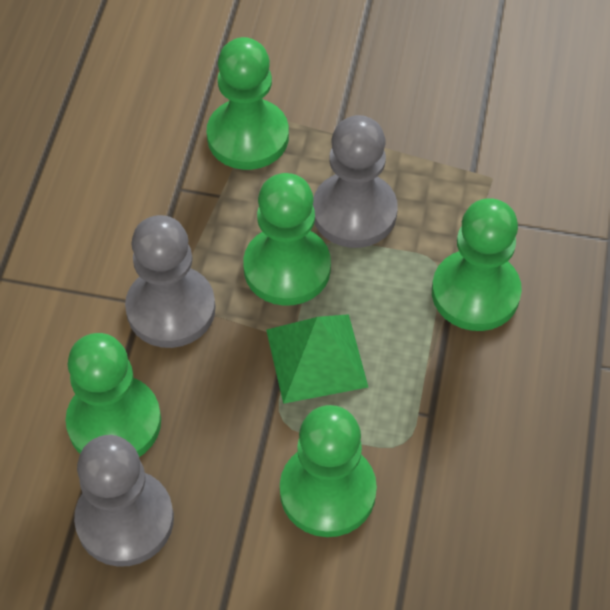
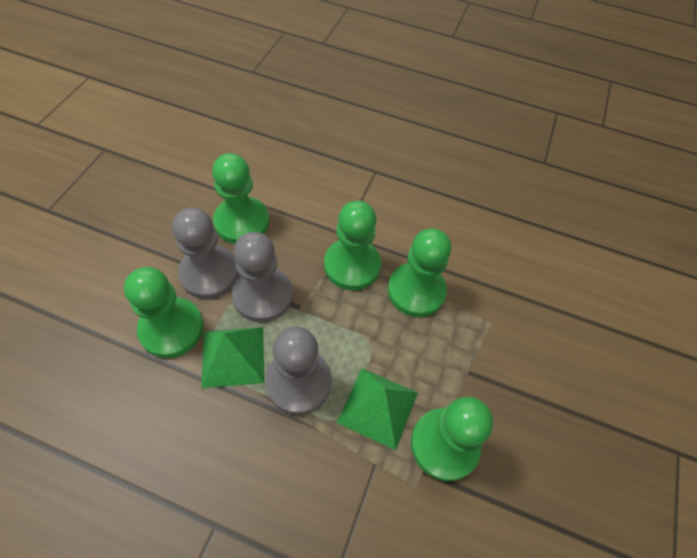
green pyramid: 1 -> 2

